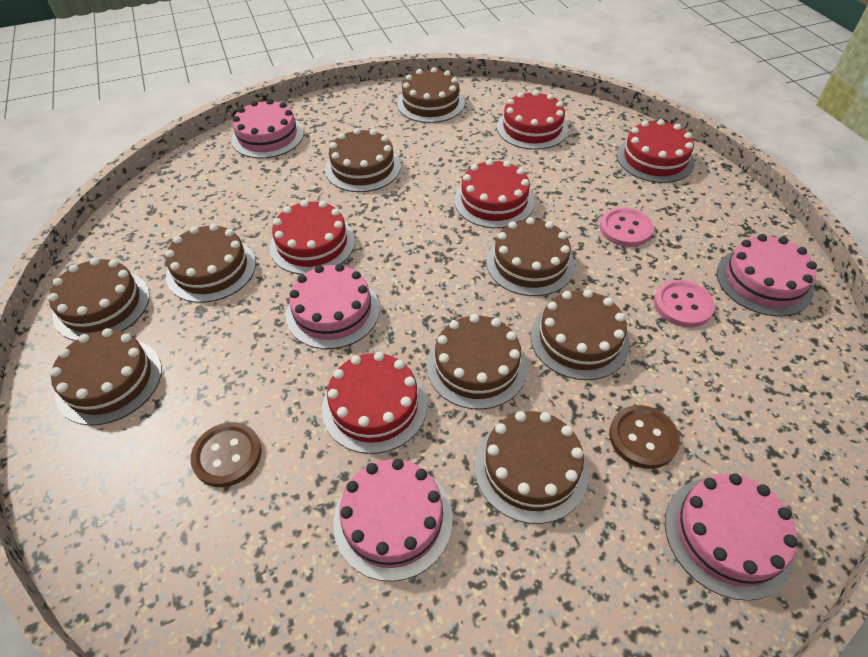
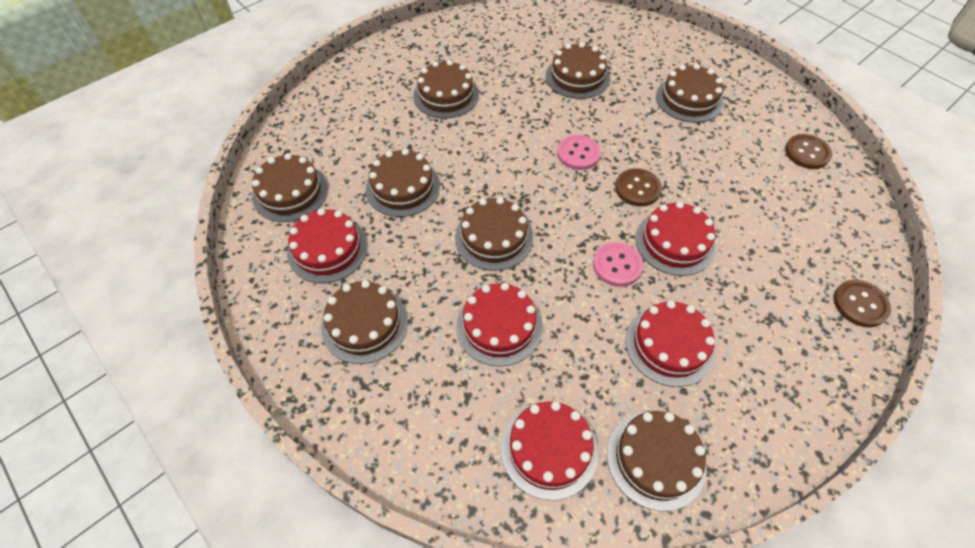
brown button: 2 -> 3
brown cake: 9 -> 8
pink cake: 5 -> 0

